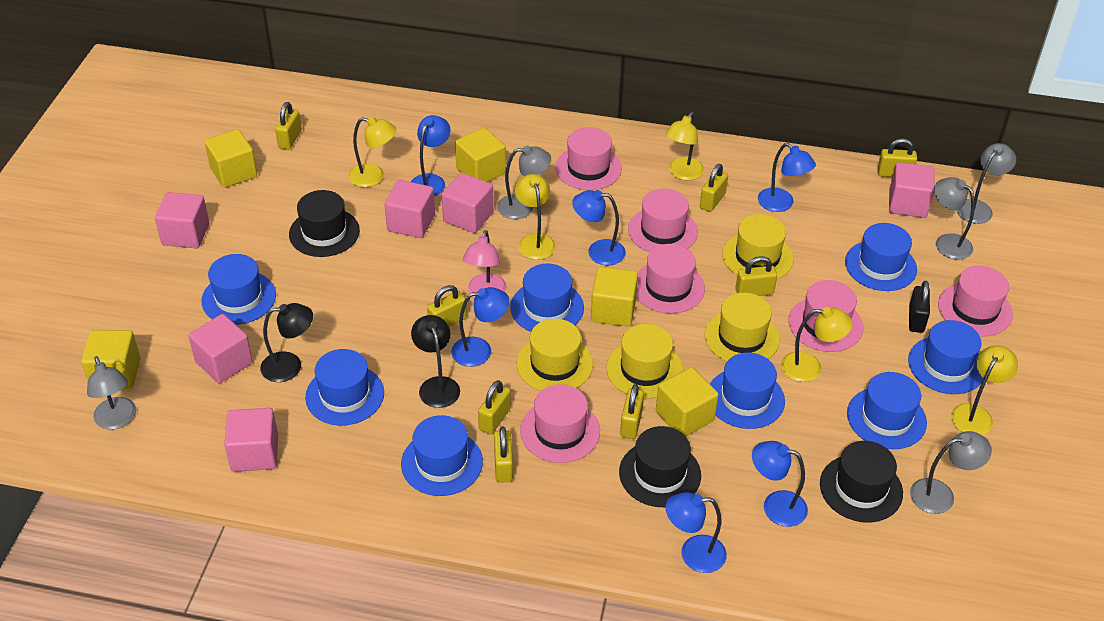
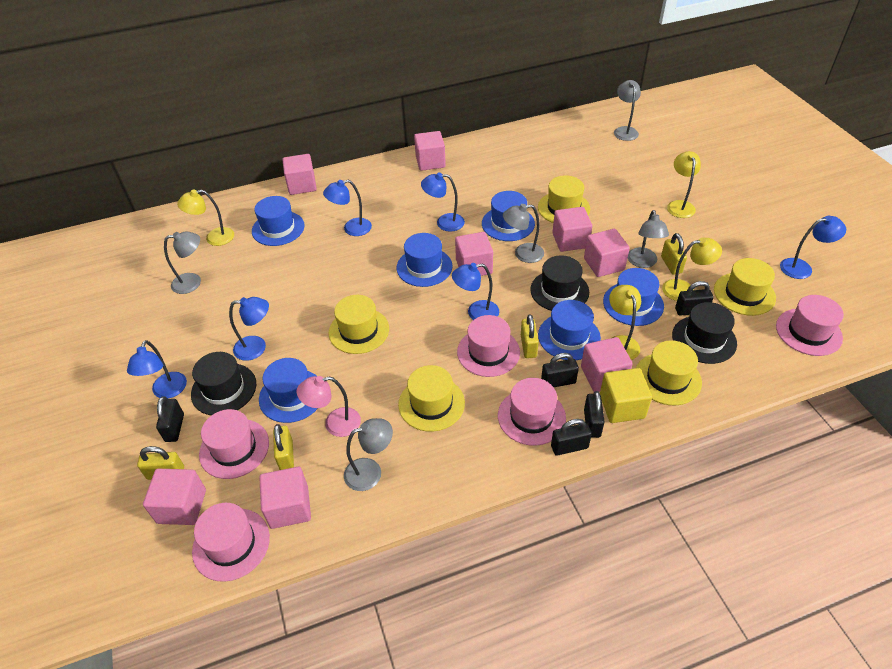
black lamp: 2 -> 0
black padlock: 1 -> 5
blue hat: 8 -> 6
pink cube: 6 -> 8
pink hat: 6 -> 5
yellow cube: 5 -> 1
yellow hat: 4 -> 5
yellow lamp: 5 -> 4
yellow padlock: 8 -> 4

